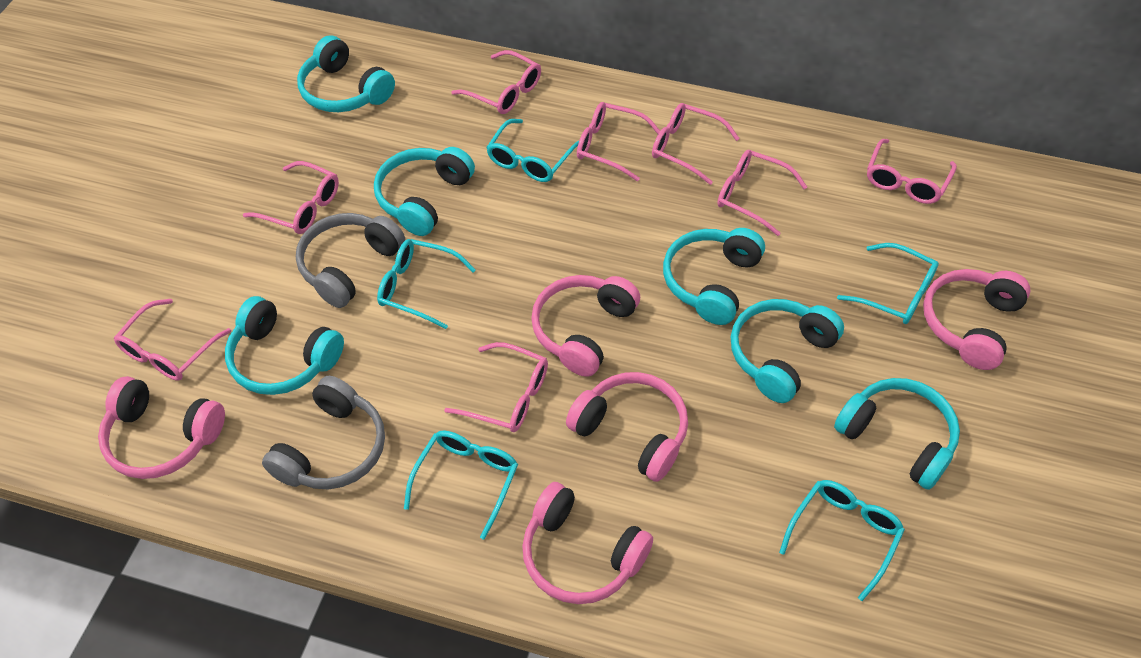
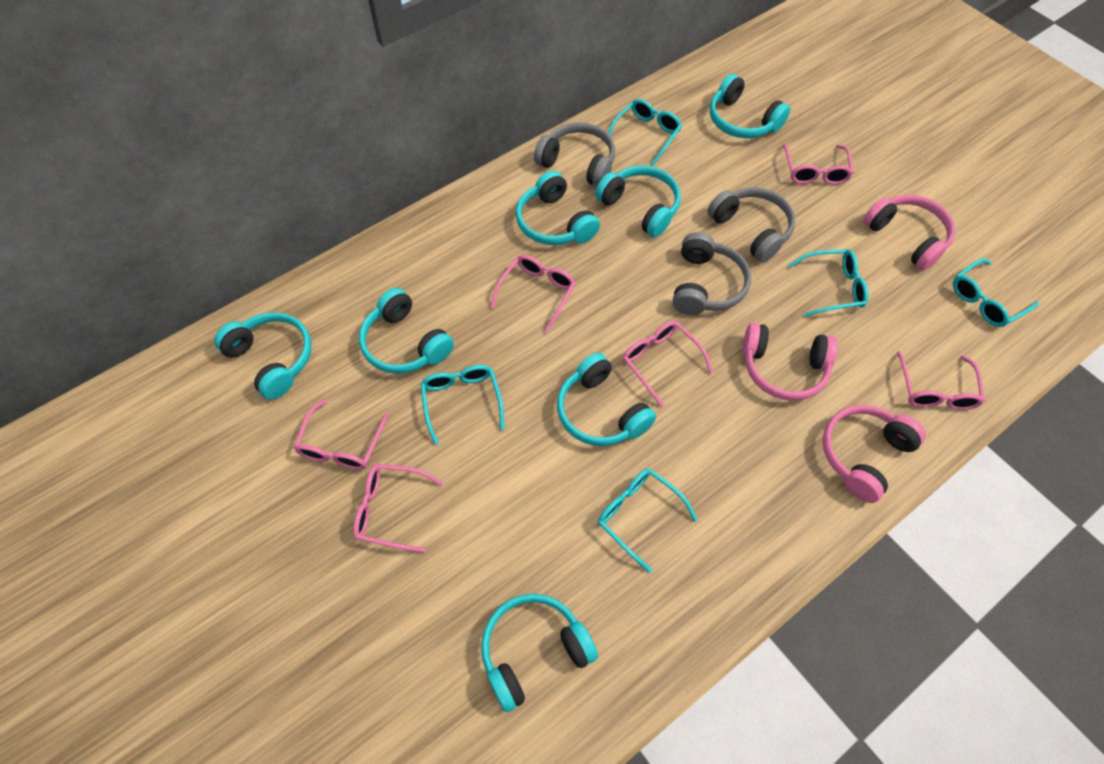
grey headphones: 2 -> 3
pink glasses: 8 -> 6
pink headphones: 5 -> 3
turquoise headphones: 6 -> 7

